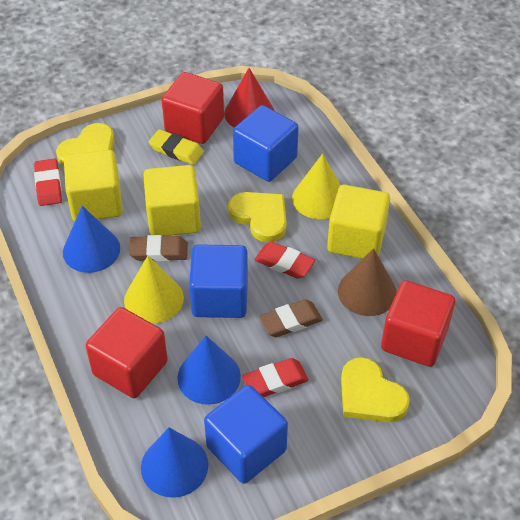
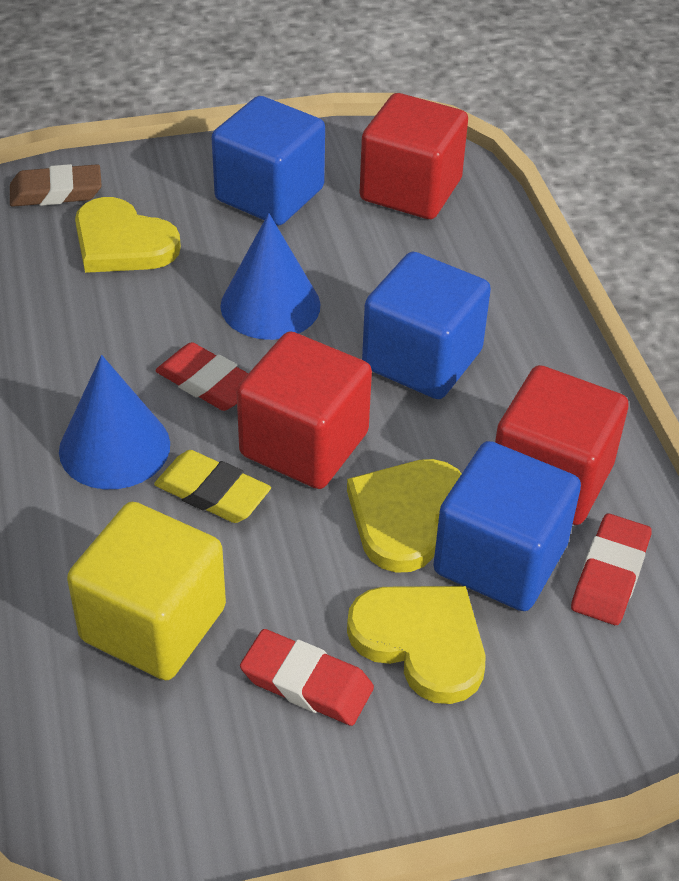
blue cone: 3 -> 2
brown cone: 1 -> 0
brown eraser: 2 -> 1
red cone: 1 -> 0
yellow cone: 2 -> 0
yellow cube: 3 -> 1

